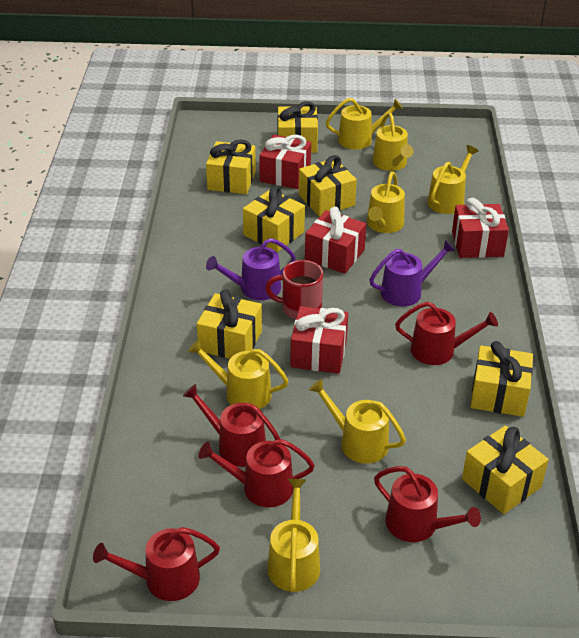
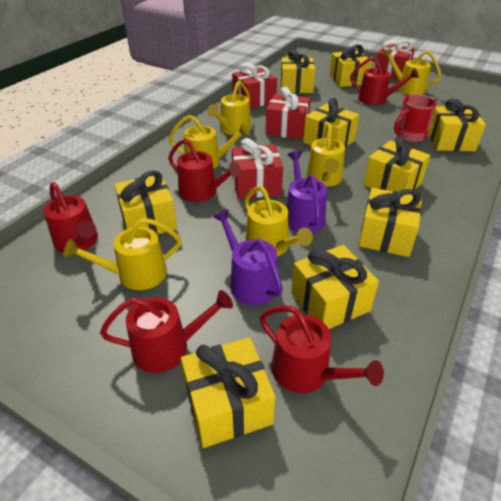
yellow gift: 7 -> 9
yellow watering can: 7 -> 6

